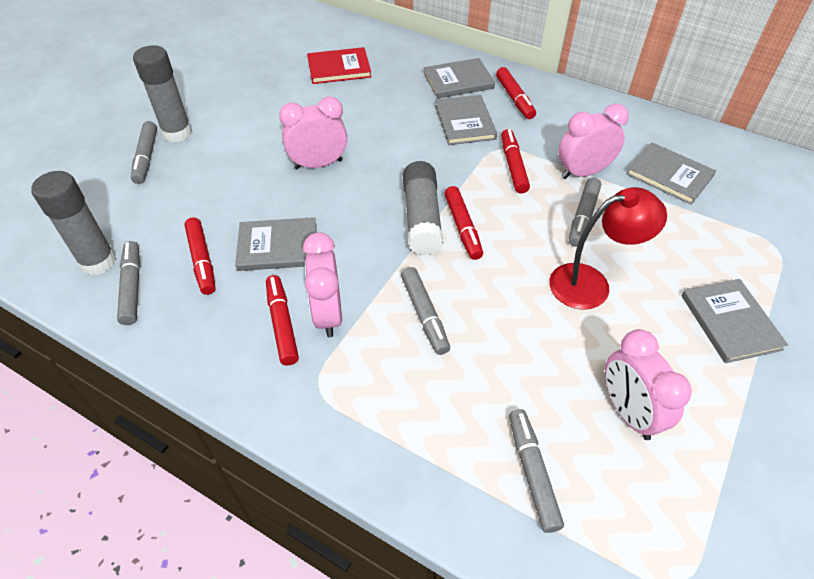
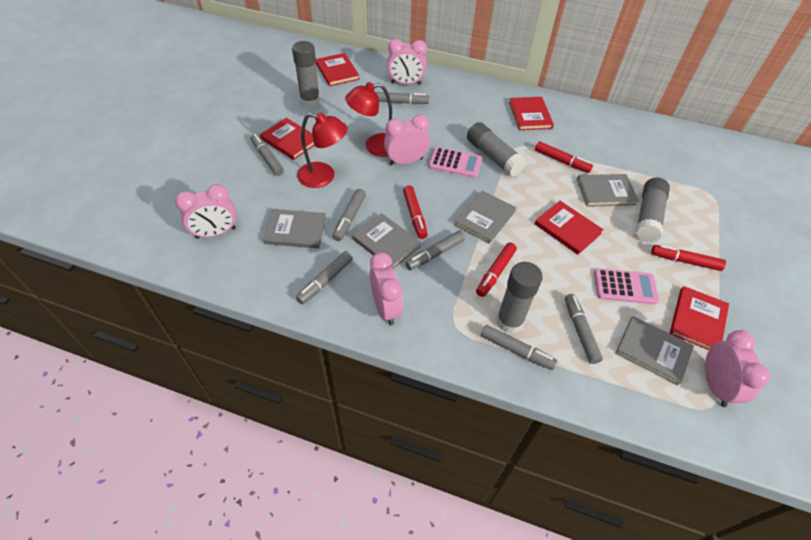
grey glue stick: 3 -> 4
grey marker: 5 -> 7
pink calculator: 0 -> 2
pink clock: 4 -> 5
red book: 1 -> 5
red lamp: 1 -> 2
red marker: 5 -> 4

